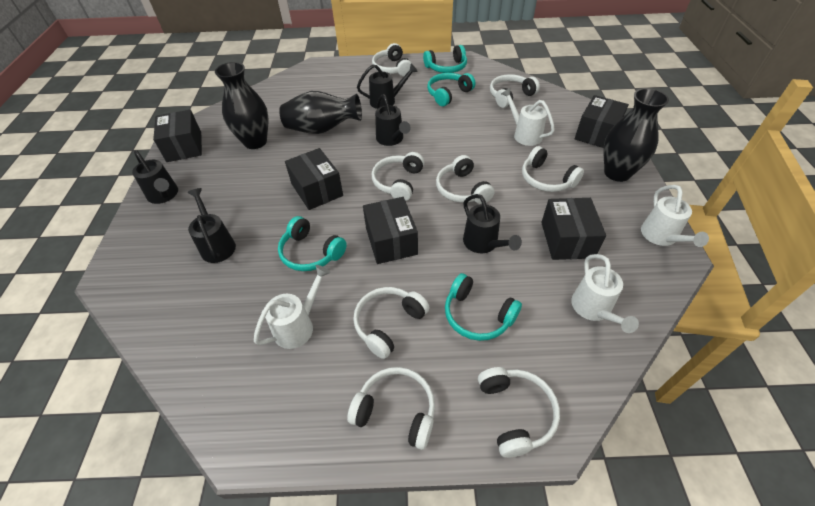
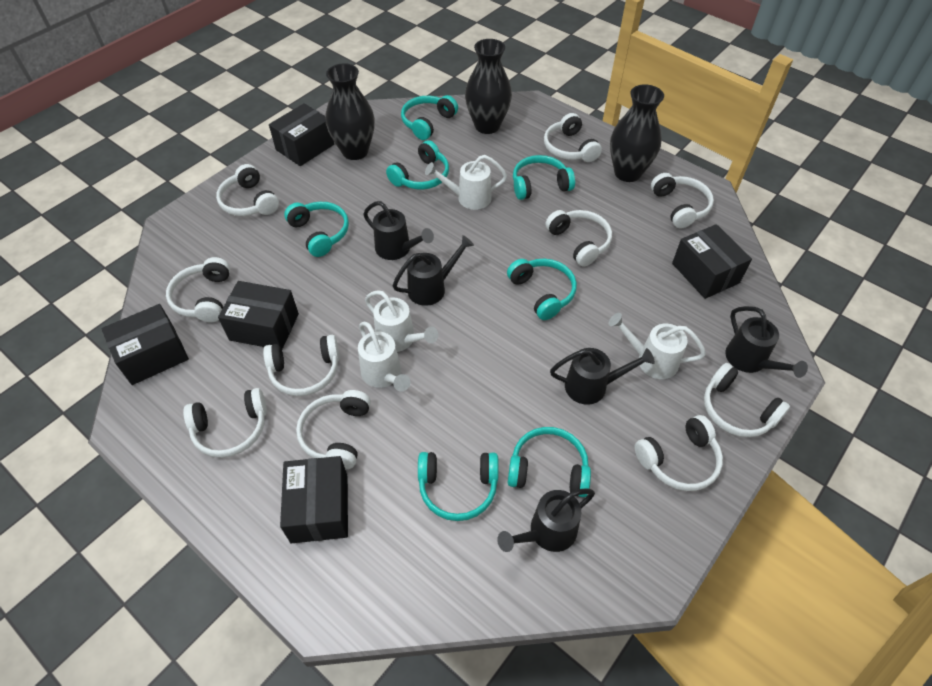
turquoise headphones: 4 -> 7
white headphones: 8 -> 10

